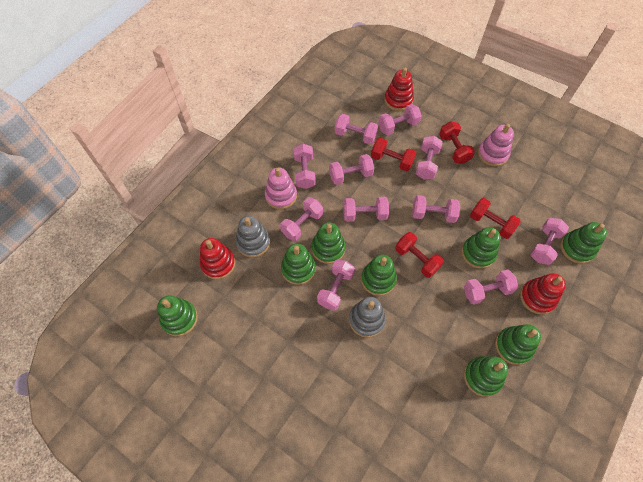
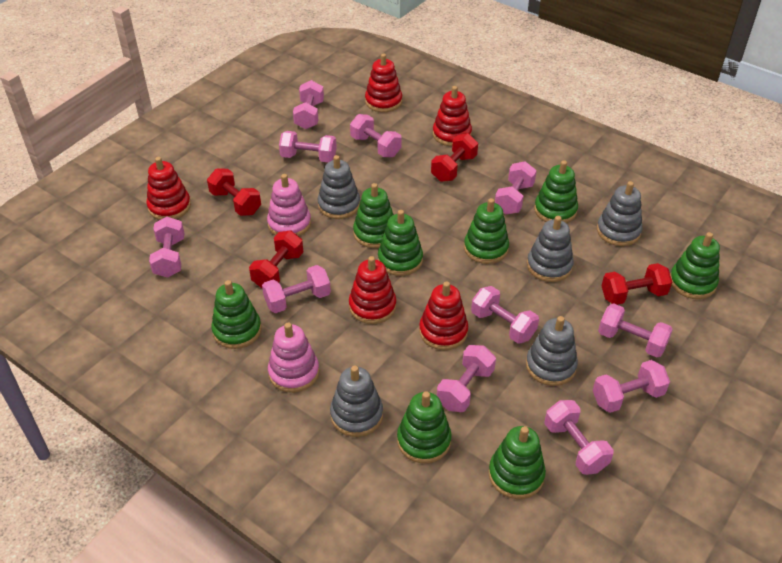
grey stacking toy: 2 -> 5
red stacking toy: 3 -> 5

